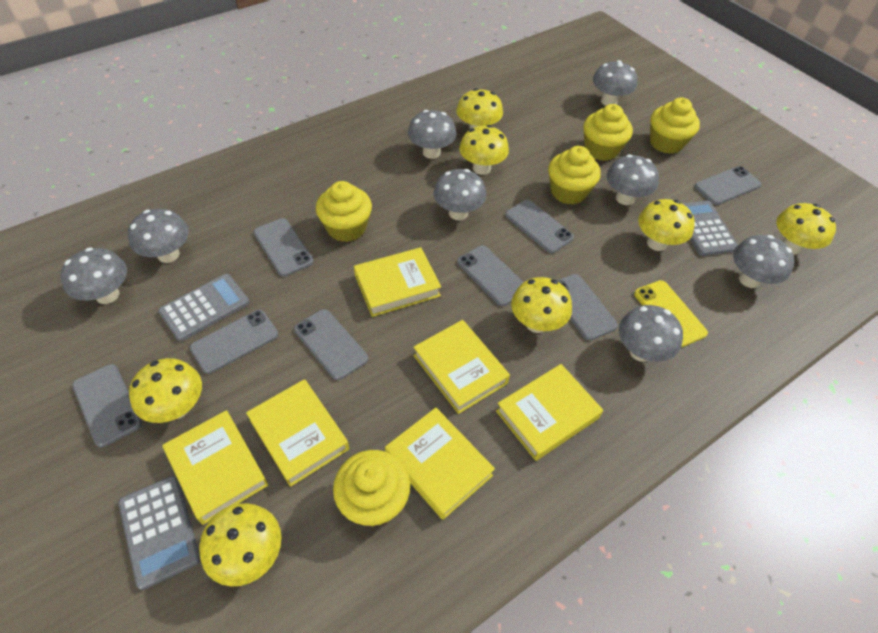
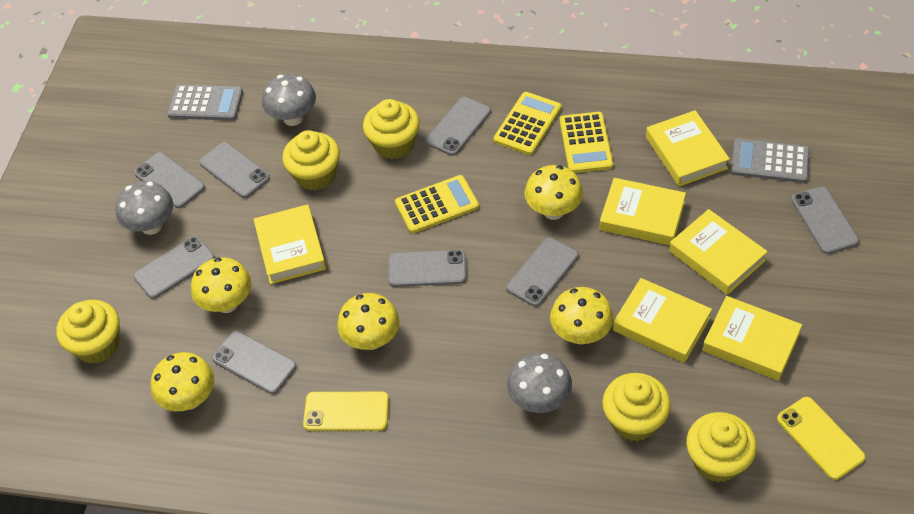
grey calculator: 3 -> 2
grey mushroom: 8 -> 3
yellow calculator: 0 -> 3
yellow mushroom: 7 -> 5
yellow phone: 1 -> 2

